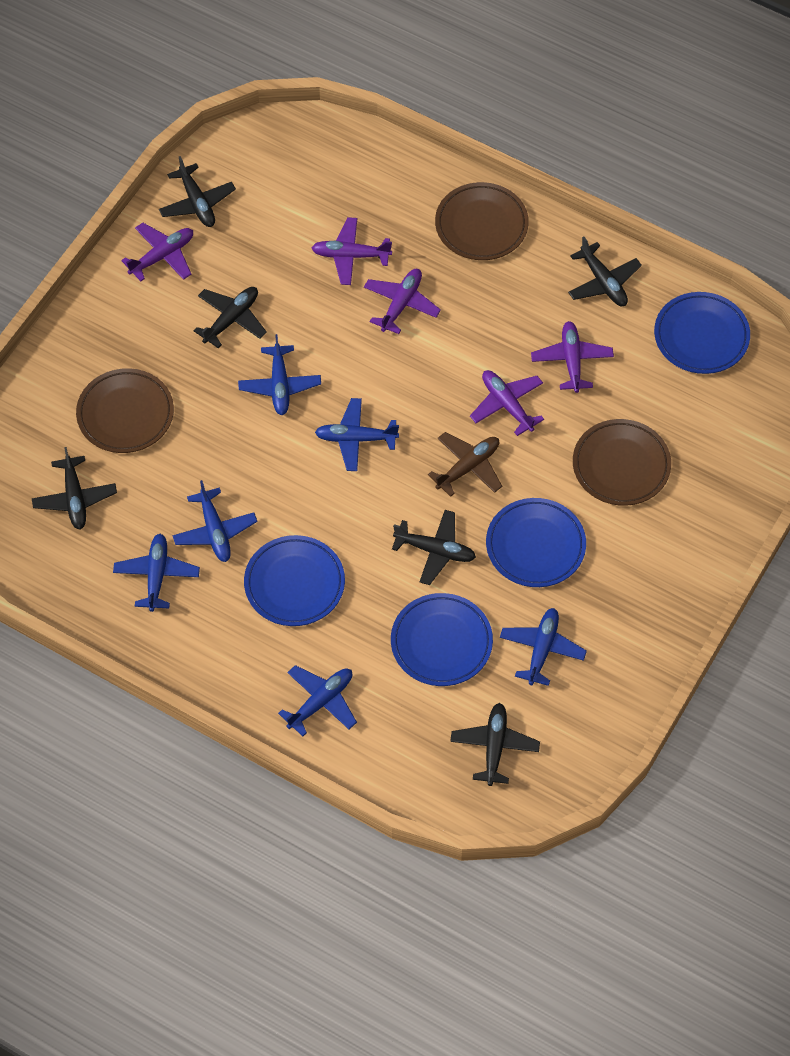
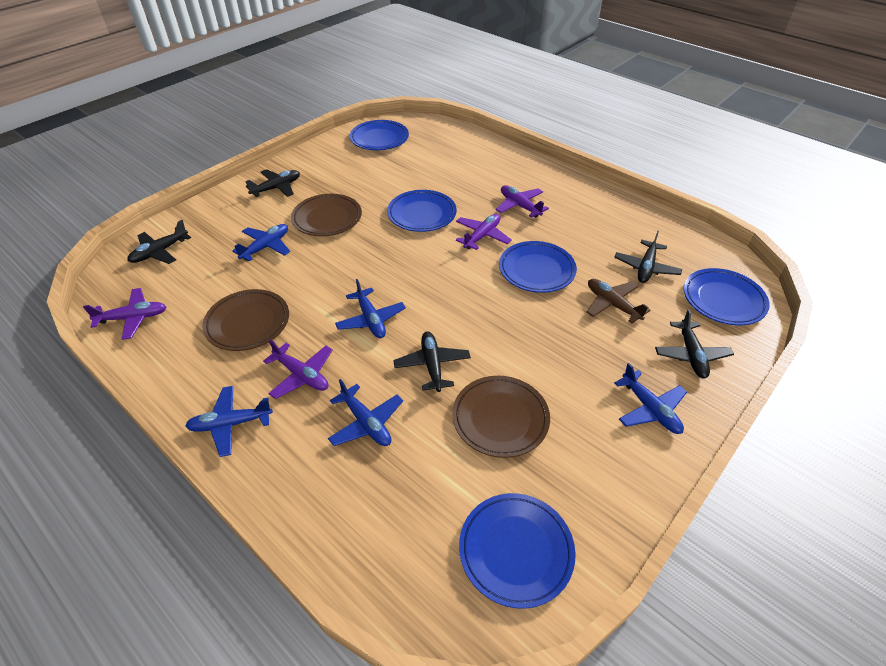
black plane: 6 -> 5
blue plane: 6 -> 5
blue plate: 4 -> 5
purple plane: 5 -> 4

